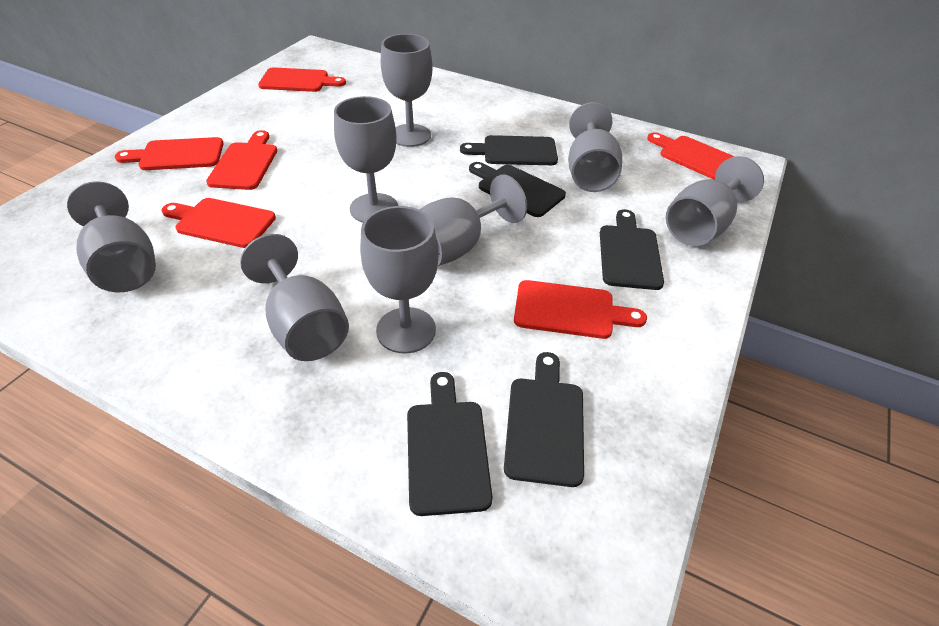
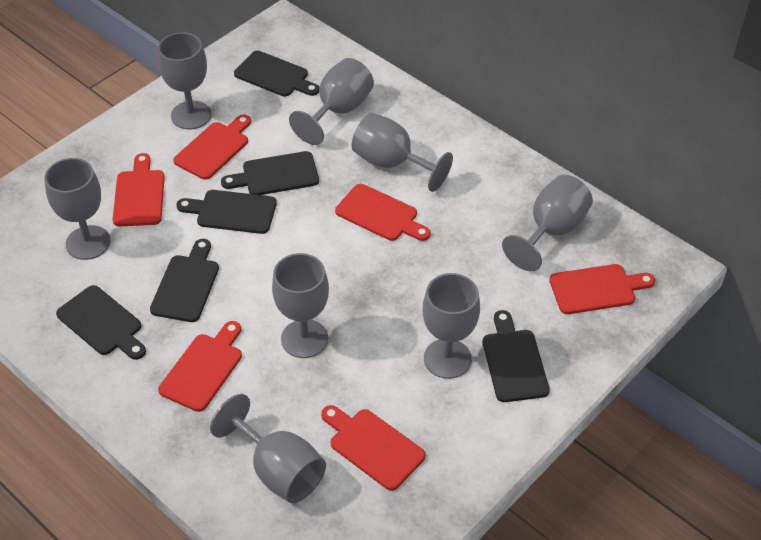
black cutting board: 5 -> 6

